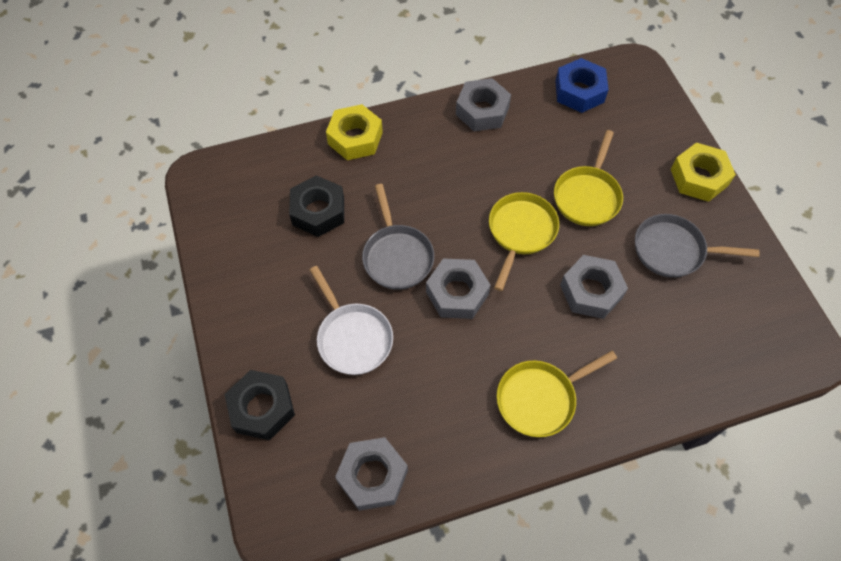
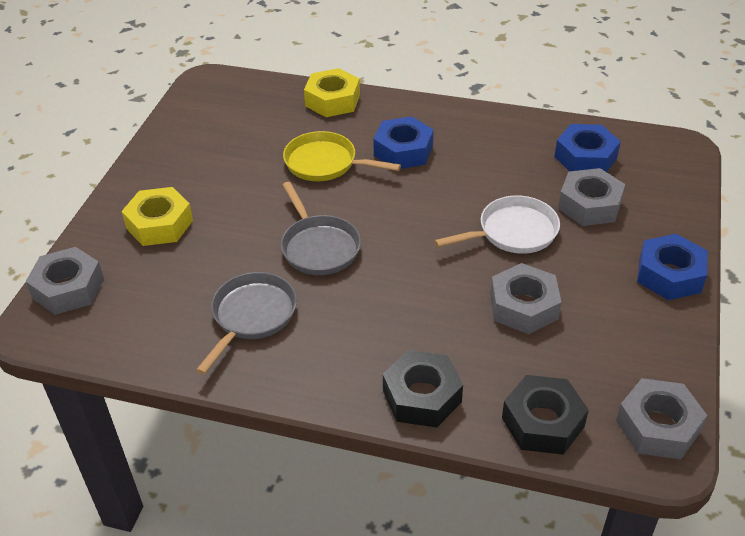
blue nut: 1 -> 3
yellow pan: 3 -> 1

